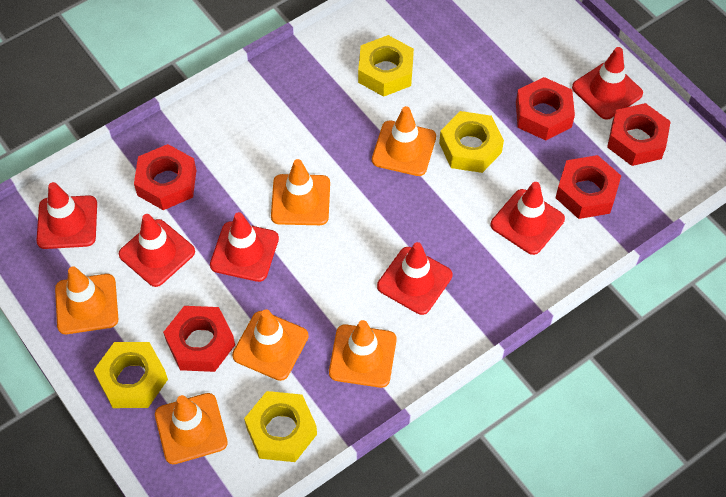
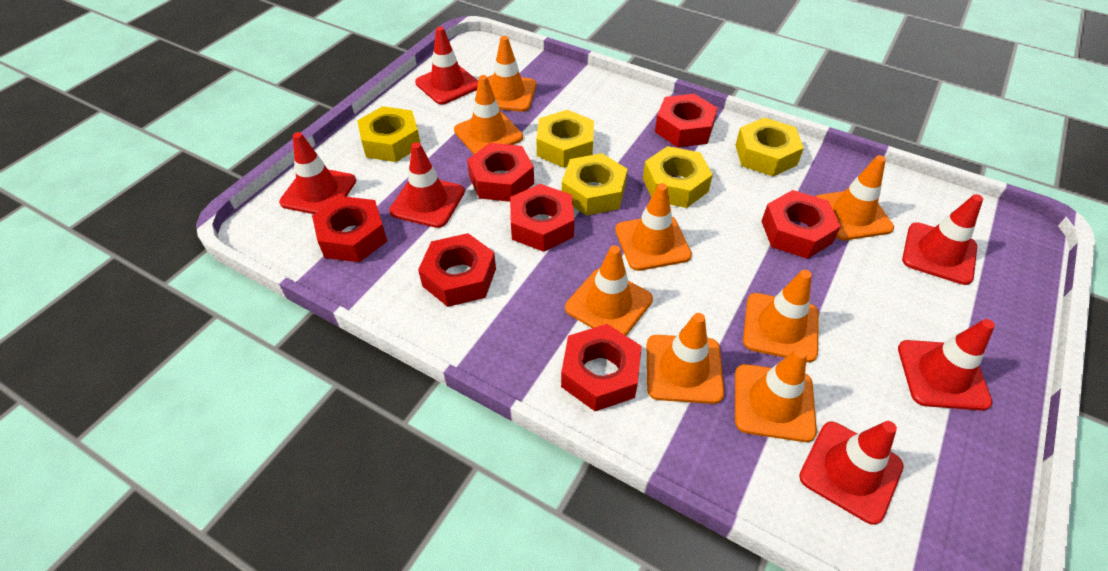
orange traffic cone: 6 -> 8
red nut: 5 -> 7
yellow nut: 4 -> 5

